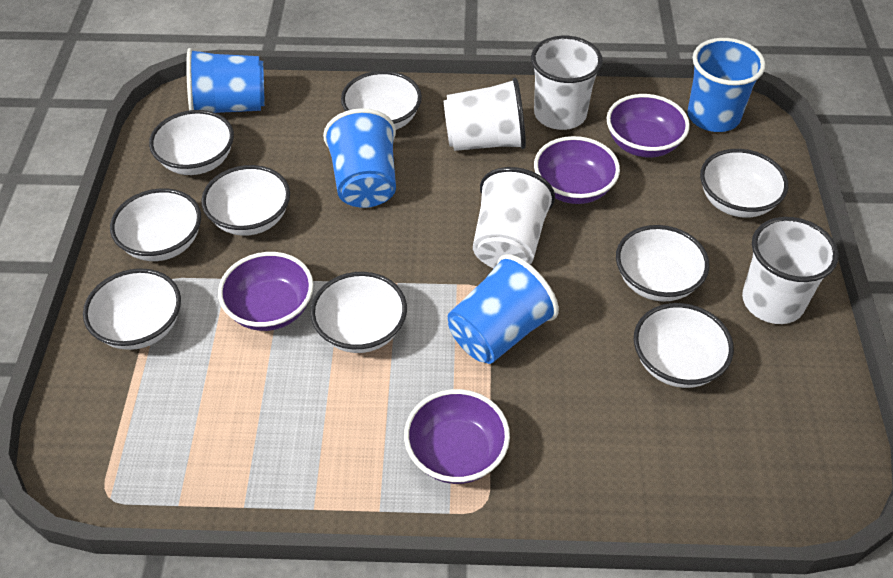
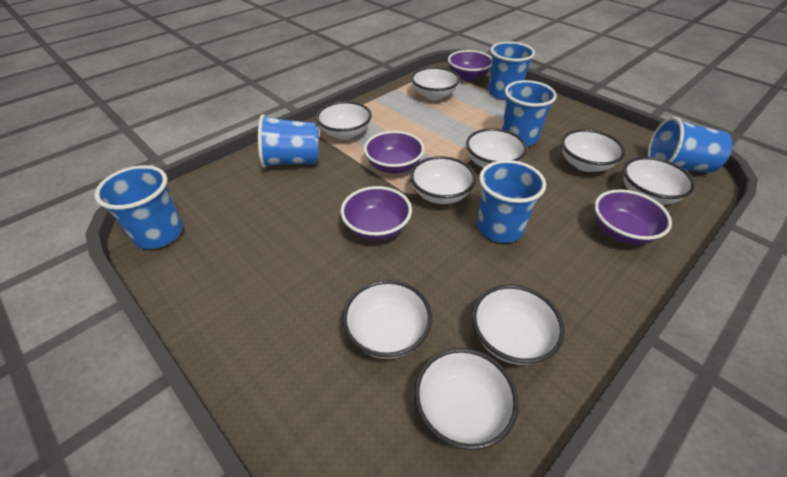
blue cup: 4 -> 6
white cup: 4 -> 0

